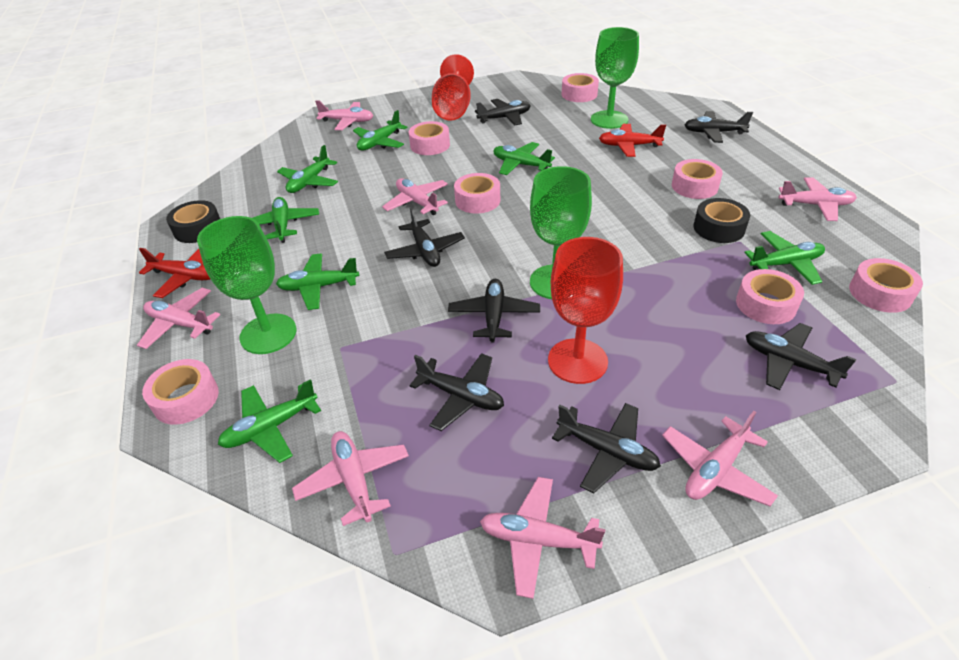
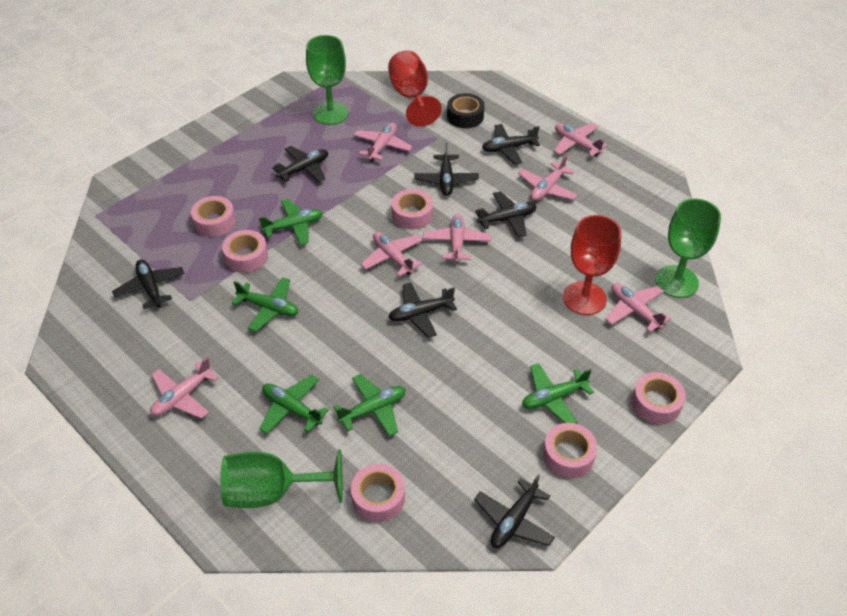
black tape: 2 -> 1
green plane: 7 -> 5
pink tape: 7 -> 6
red plane: 2 -> 0

